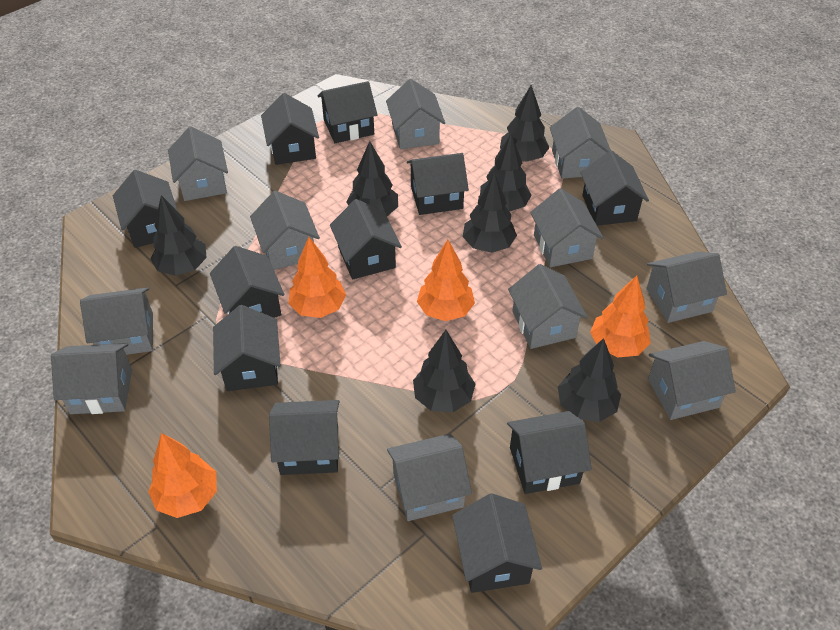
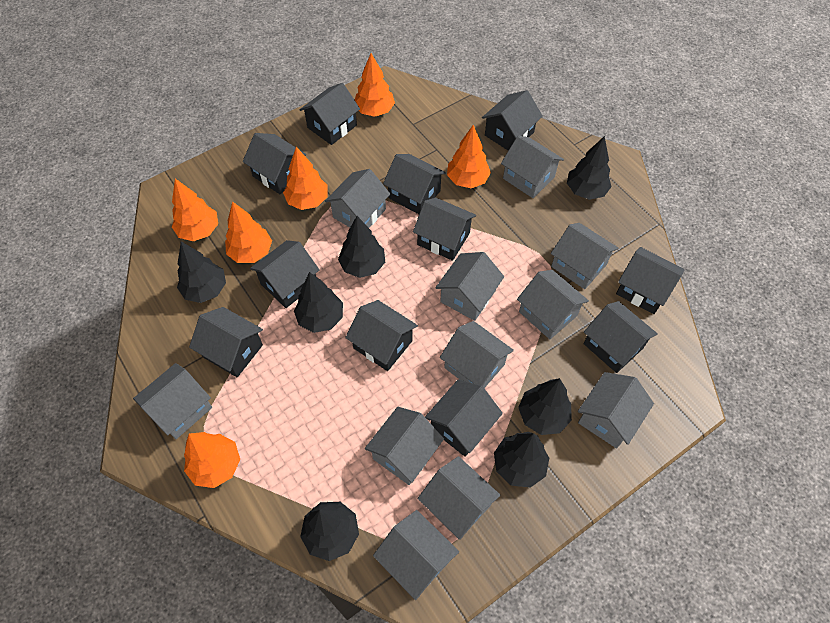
orange tree: 4 -> 6

